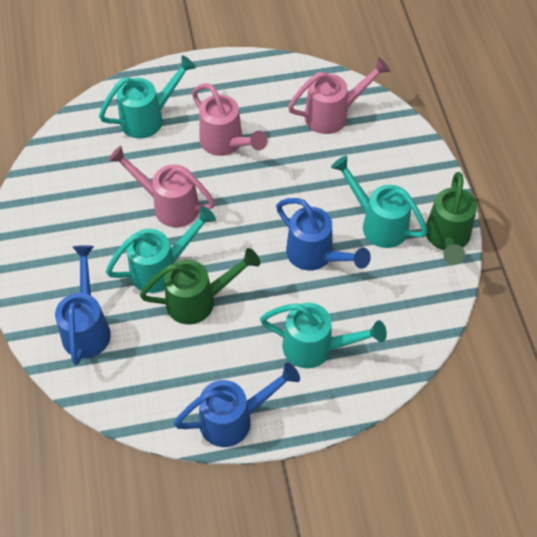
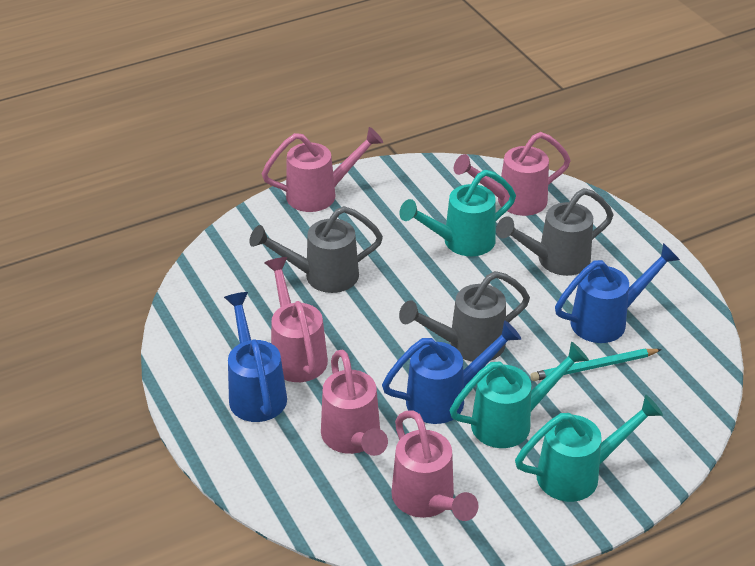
green watering can: 2 -> 0
grey watering can: 0 -> 3
pink watering can: 3 -> 5
turquoise pencil: 0 -> 1
turquoise watering can: 4 -> 3

